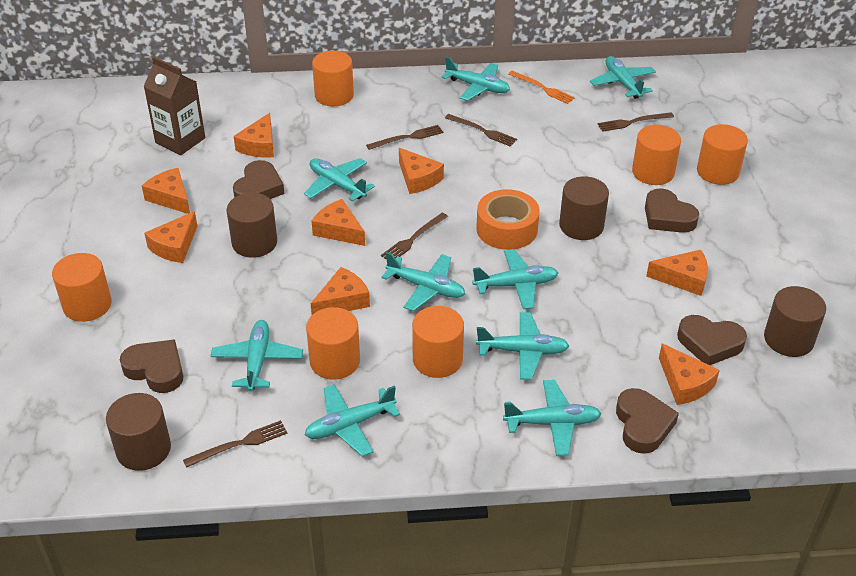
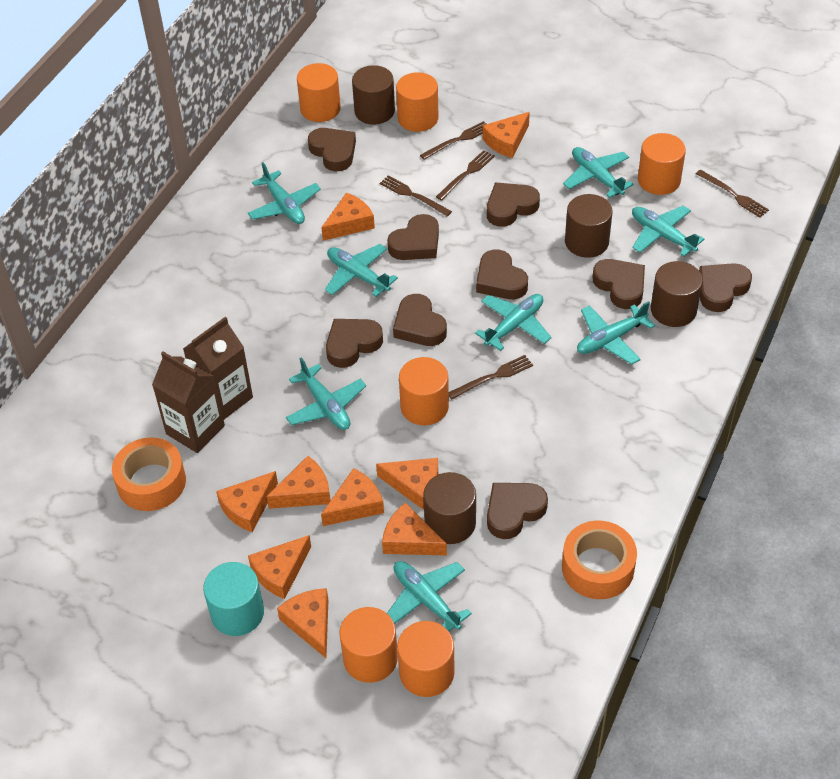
brown carton: 1 -> 2
brown heart: 5 -> 9
orange cheese: 8 -> 9
orange fork: 1 -> 0
orange tape: 1 -> 2
turquoise cylinder: 0 -> 1
turquoise plane: 9 -> 8

